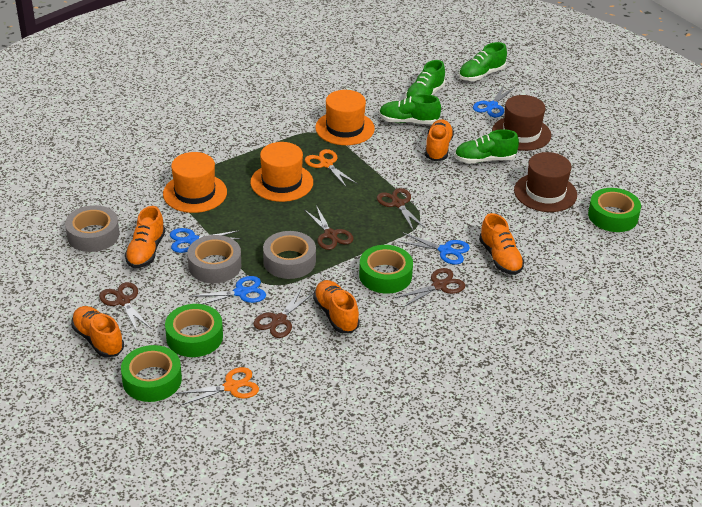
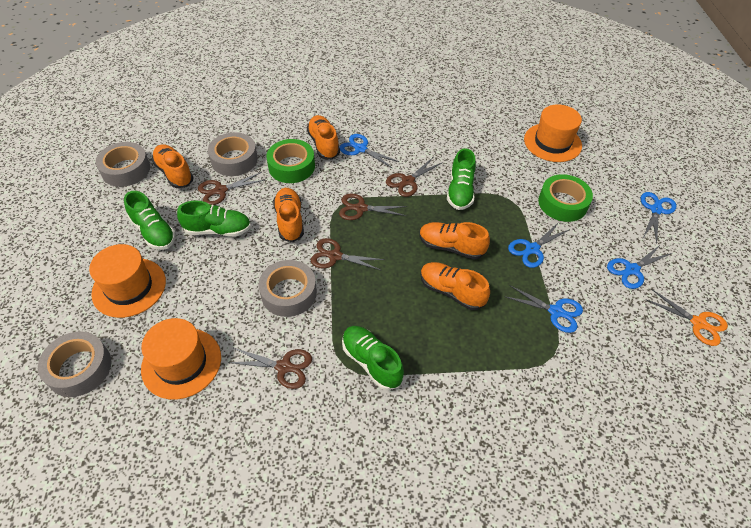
blue scissors: 4 -> 5
brown hat: 2 -> 0
green tape: 4 -> 2
grey tape: 3 -> 4
orange scissors: 2 -> 1

